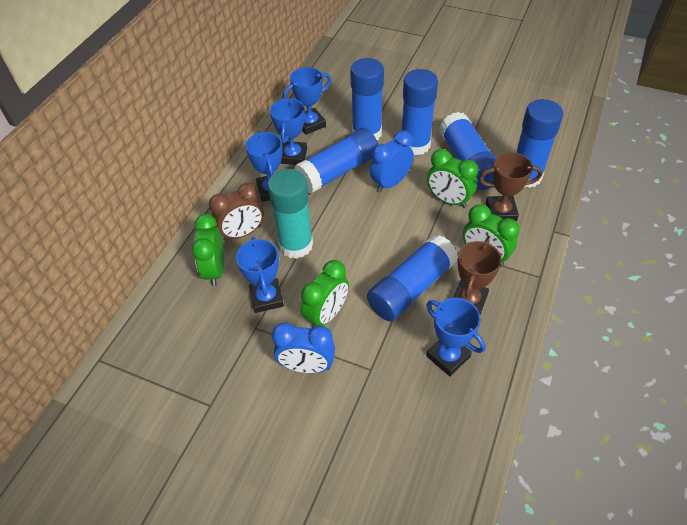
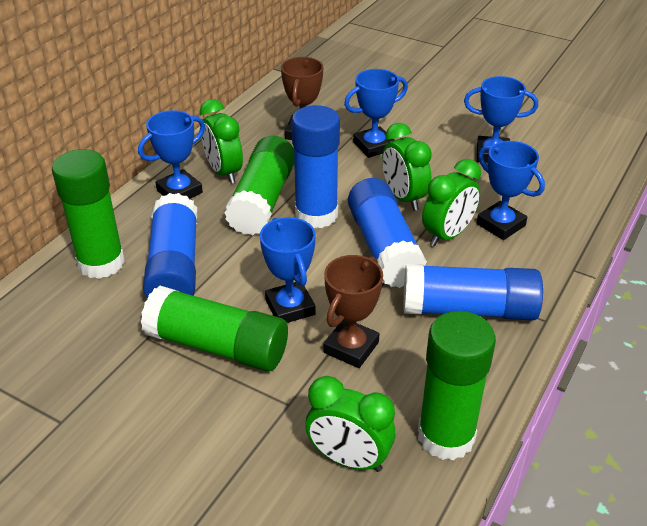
blue clock: 2 -> 0
blue glue stick: 6 -> 4
brown clock: 1 -> 0
green glue stick: 0 -> 4
turquoise glue stick: 1 -> 0

